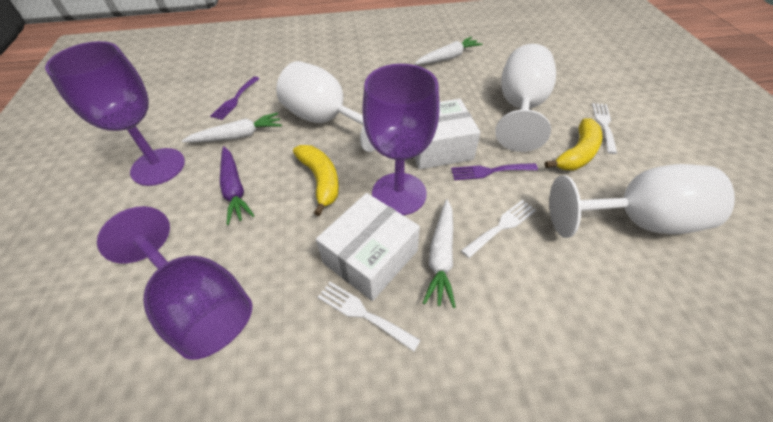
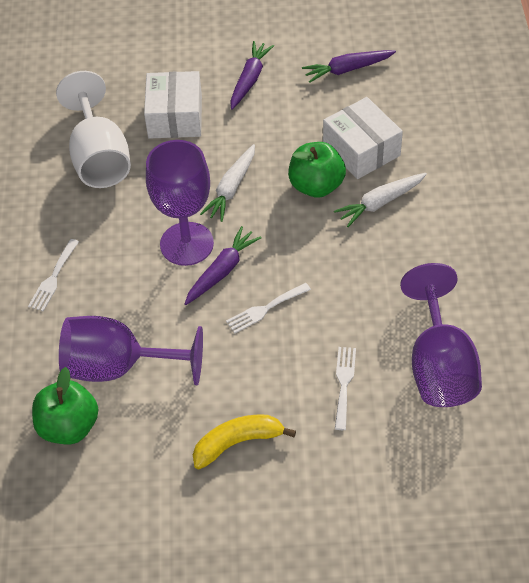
green apple: 0 -> 2
purple carrot: 1 -> 3
purple fork: 2 -> 0
white carrot: 3 -> 2
white goblet: 3 -> 1
yellow banana: 2 -> 1

